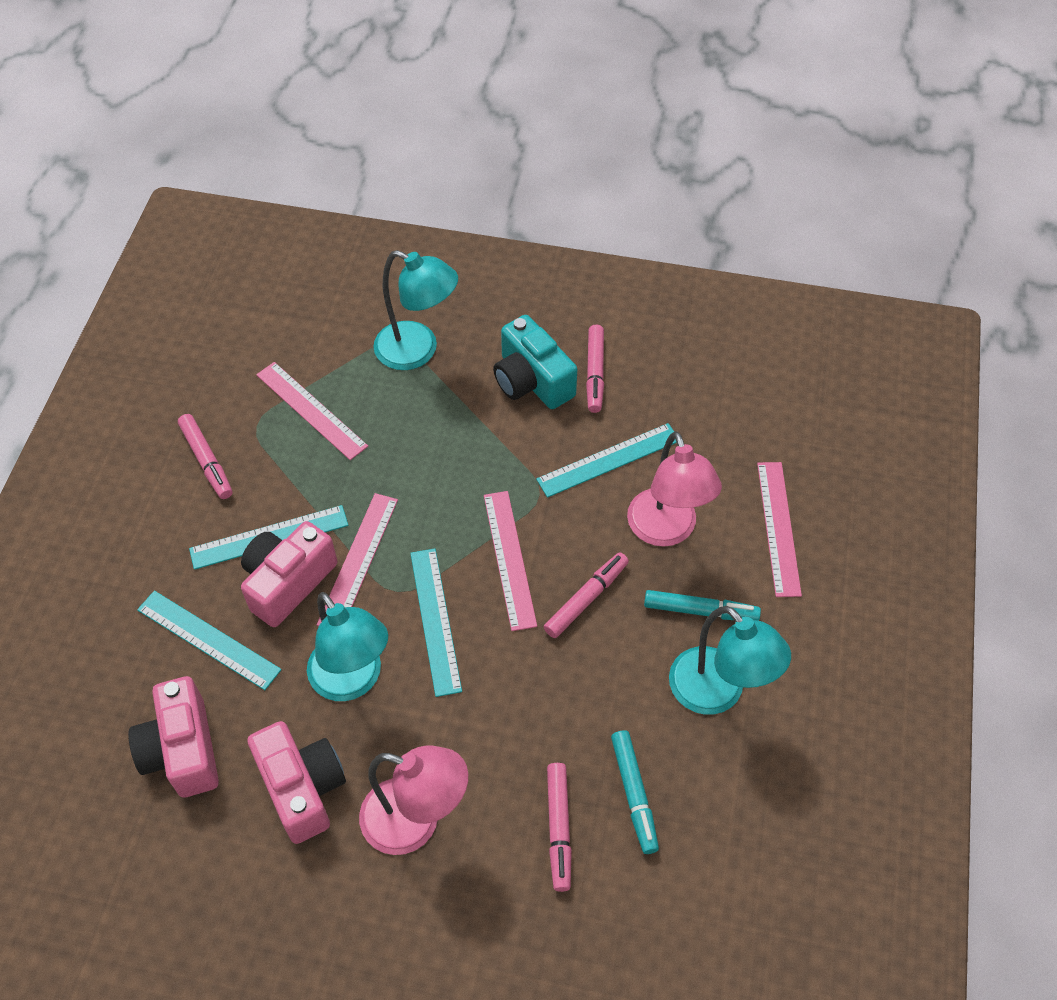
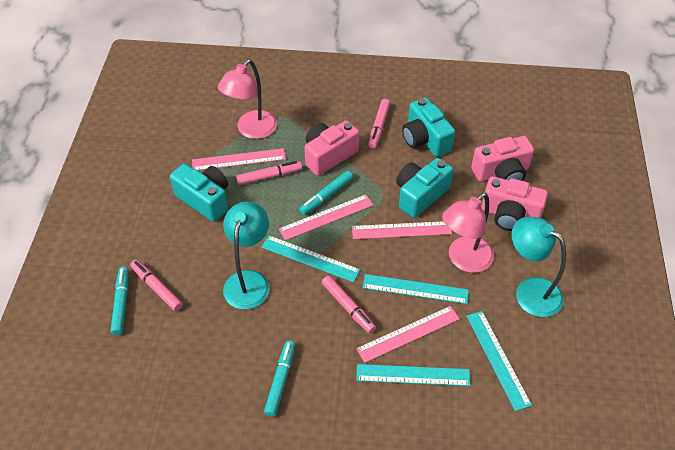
turquoise camera: 1 -> 3
turquoise lamp: 3 -> 2
turquoise marker: 2 -> 3

